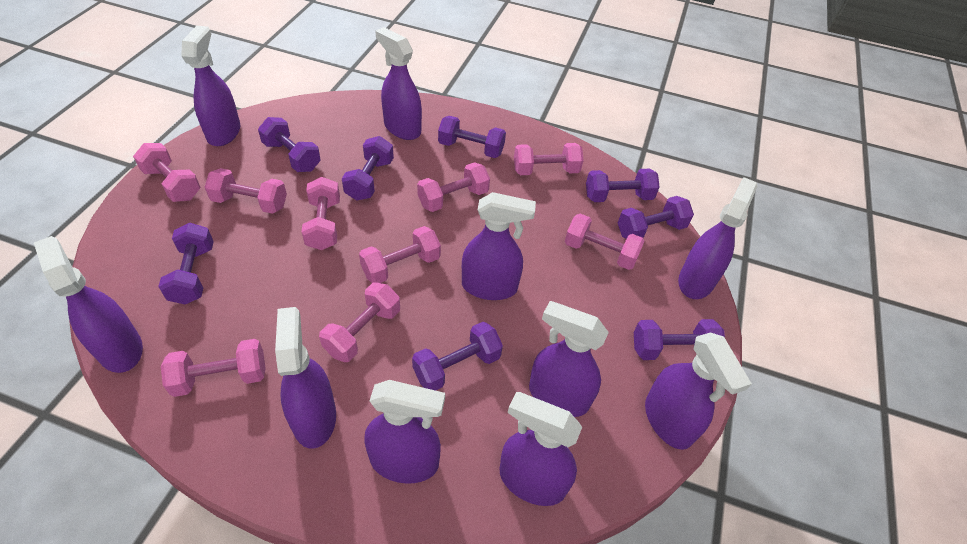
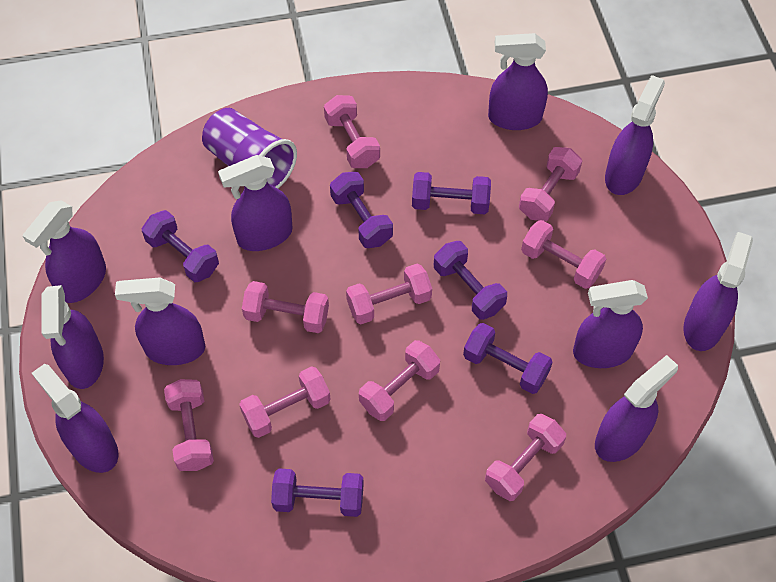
purple cup: 0 -> 1
purple dumbbell: 8 -> 6

